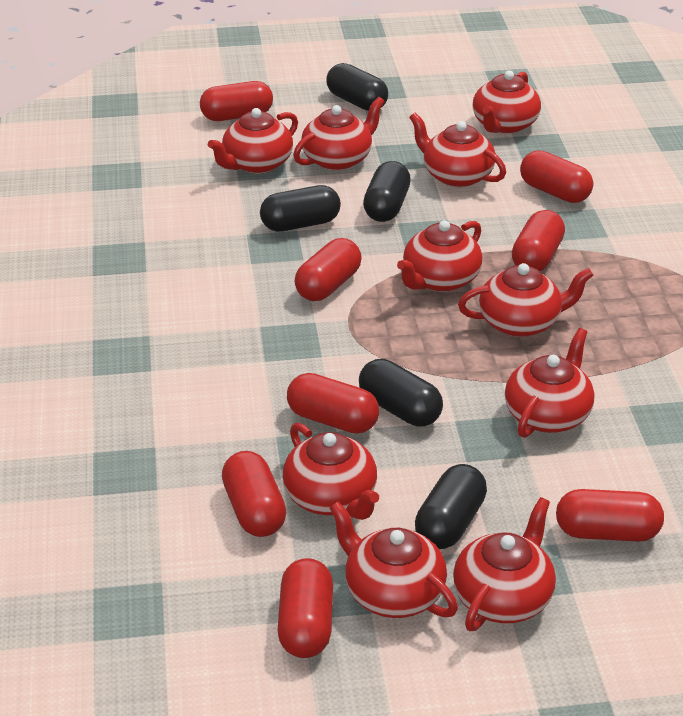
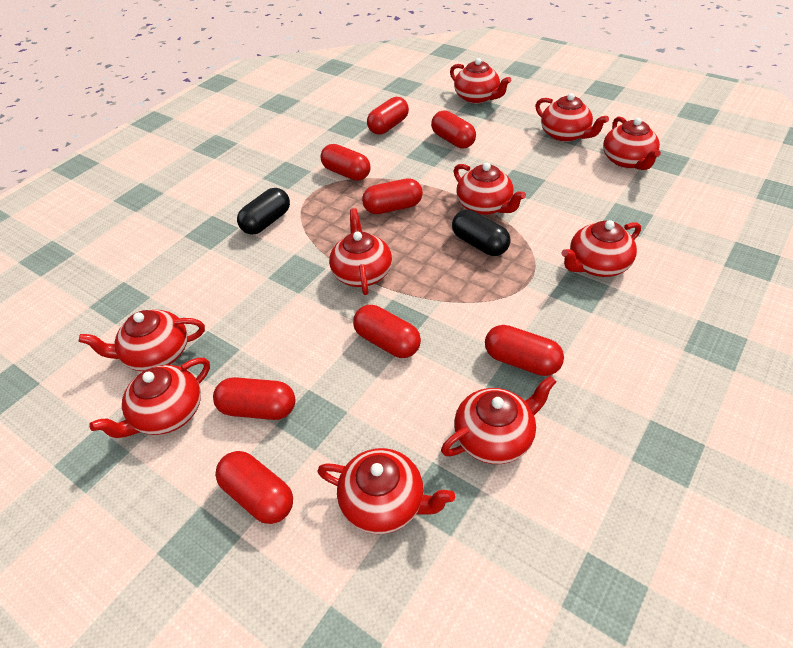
black capsule: 5 -> 2

